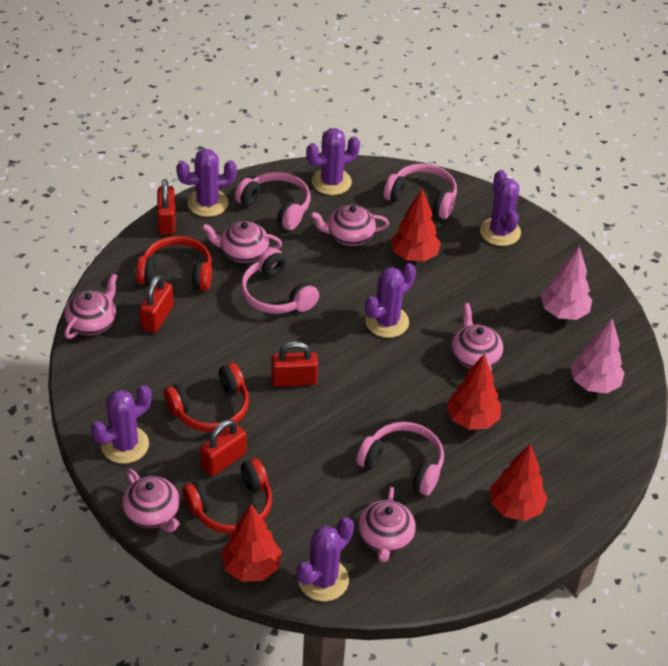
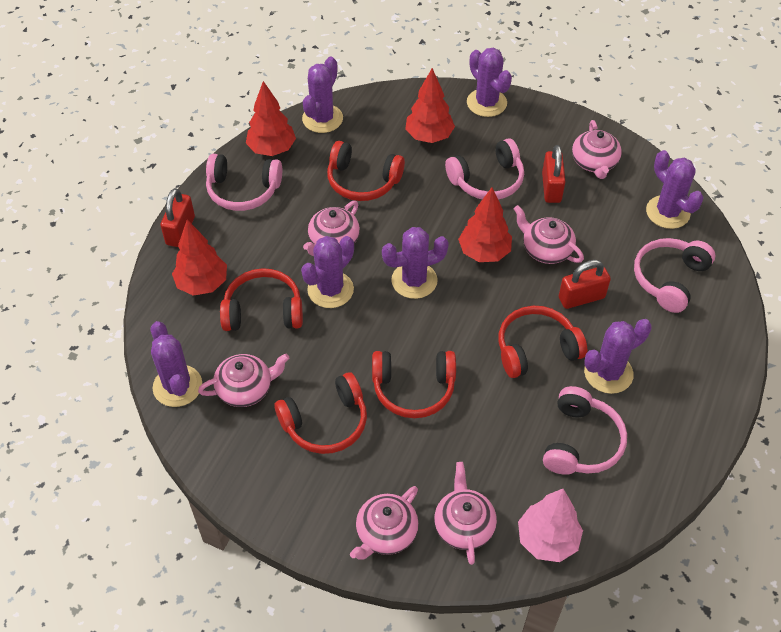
pink tree: 2 -> 1
purple cactus: 6 -> 7
red headphones: 3 -> 5
red padlock: 4 -> 3

